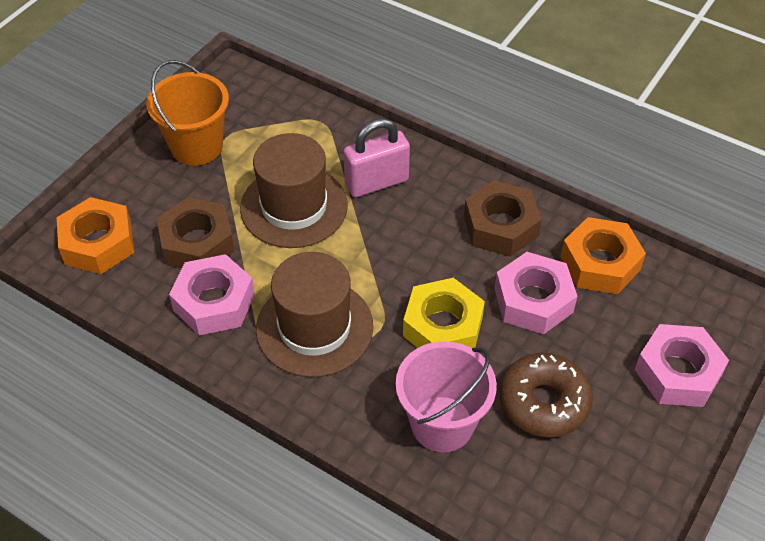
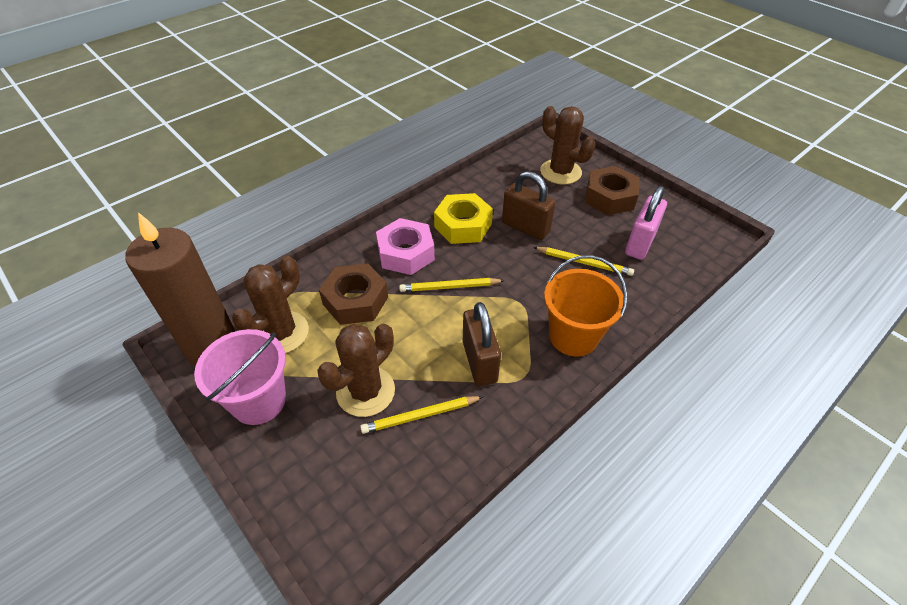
brown cactus: 0 -> 3
brown candle: 0 -> 1
brown donut: 1 -> 0
brown hat: 2 -> 0
brown padlock: 0 -> 2
orange nut: 2 -> 0
pink nut: 3 -> 1
yellow pencil: 0 -> 3

